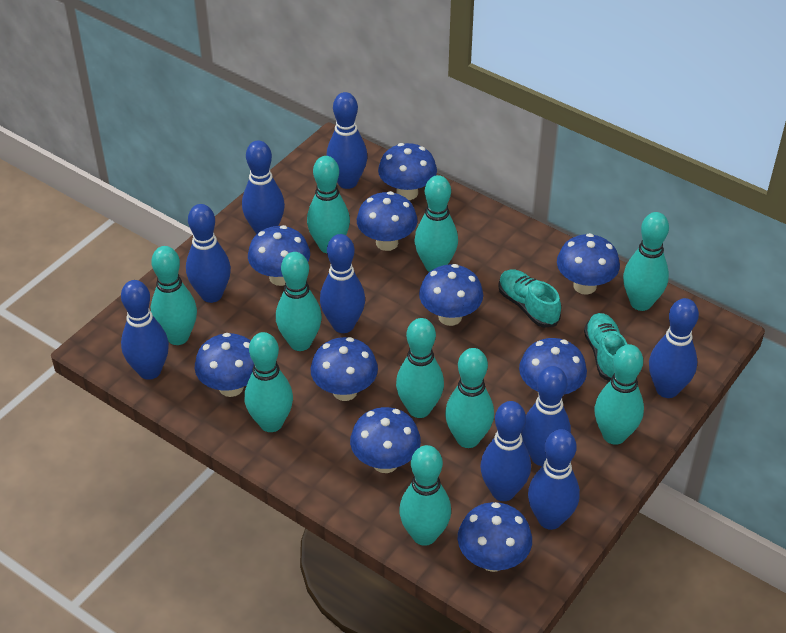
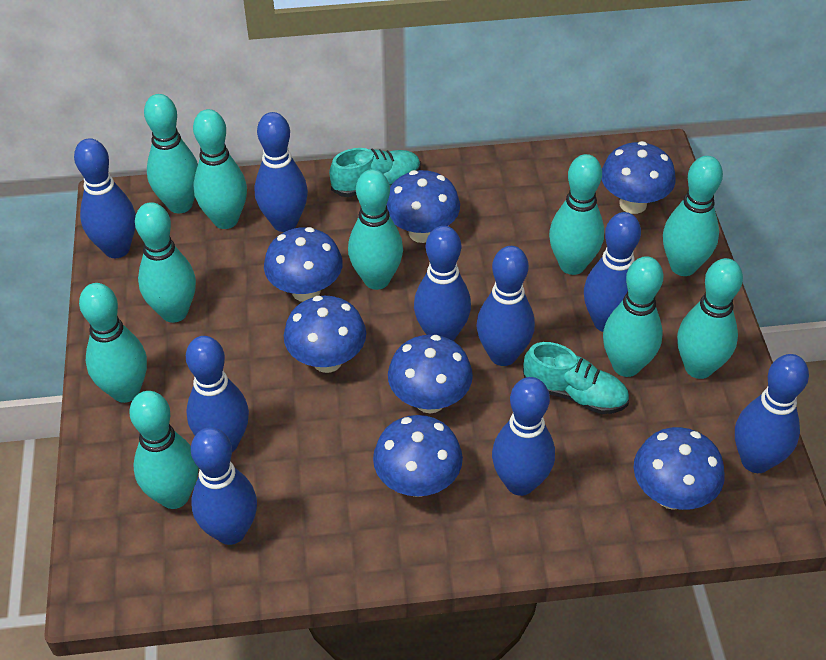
blue mushroom: 10 -> 7

